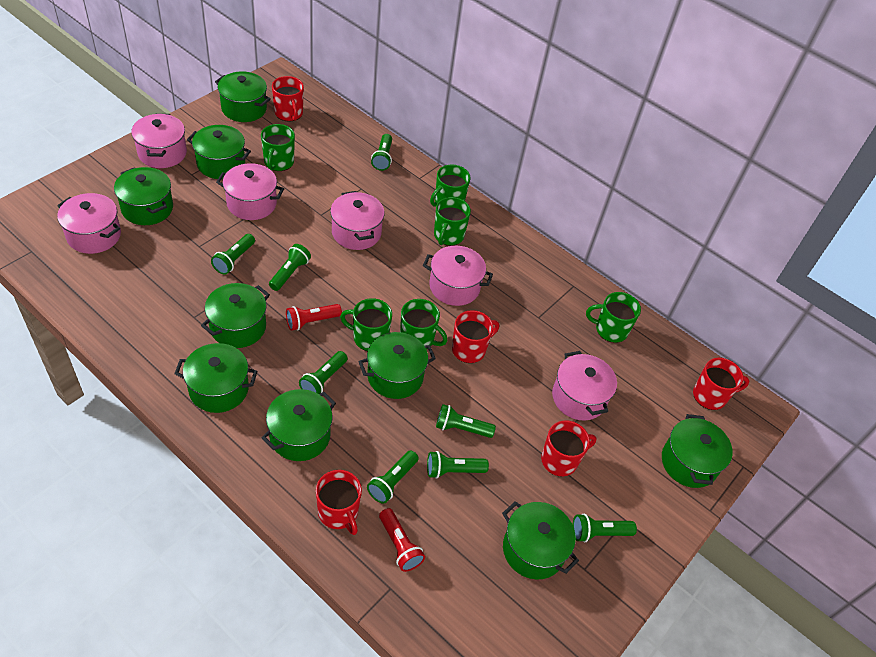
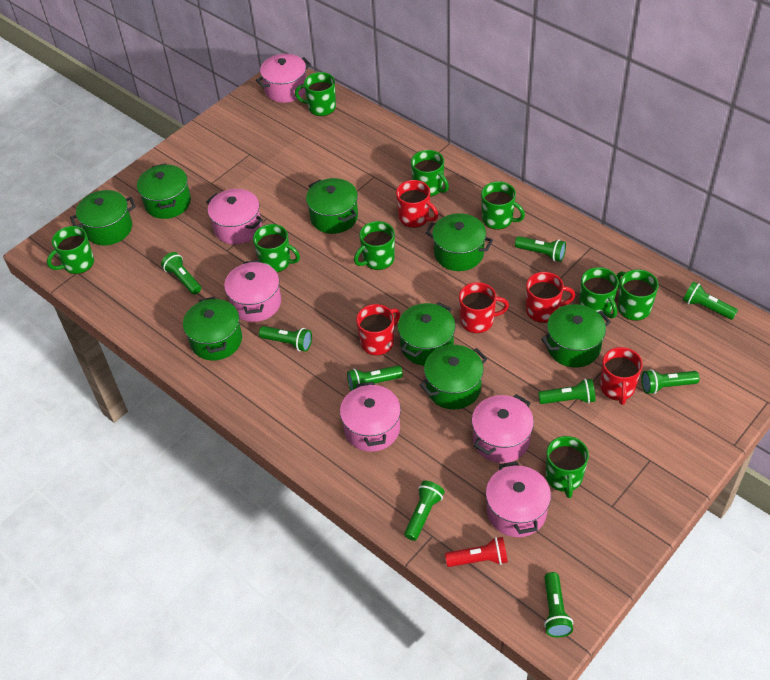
green flashlight: 8 -> 9
green mug: 6 -> 9
green pot: 9 -> 8
red flashlight: 2 -> 1

